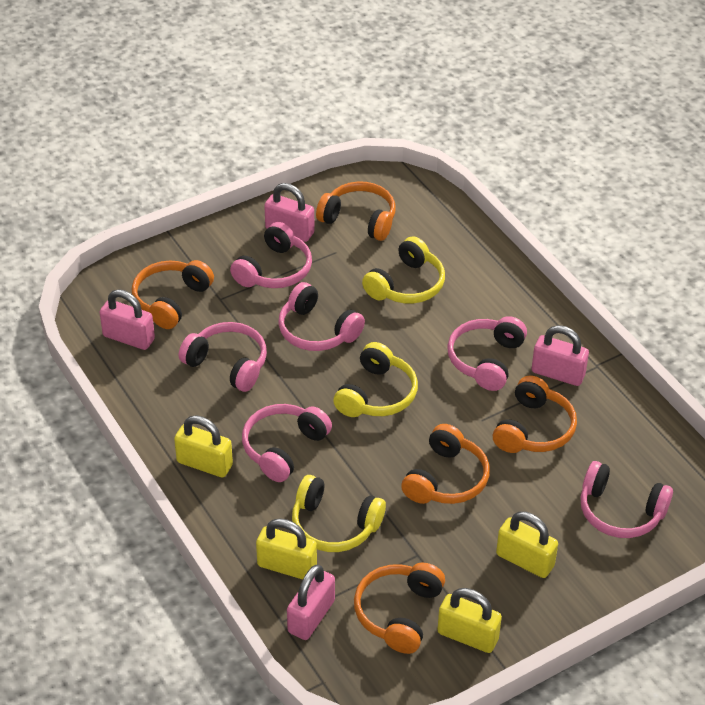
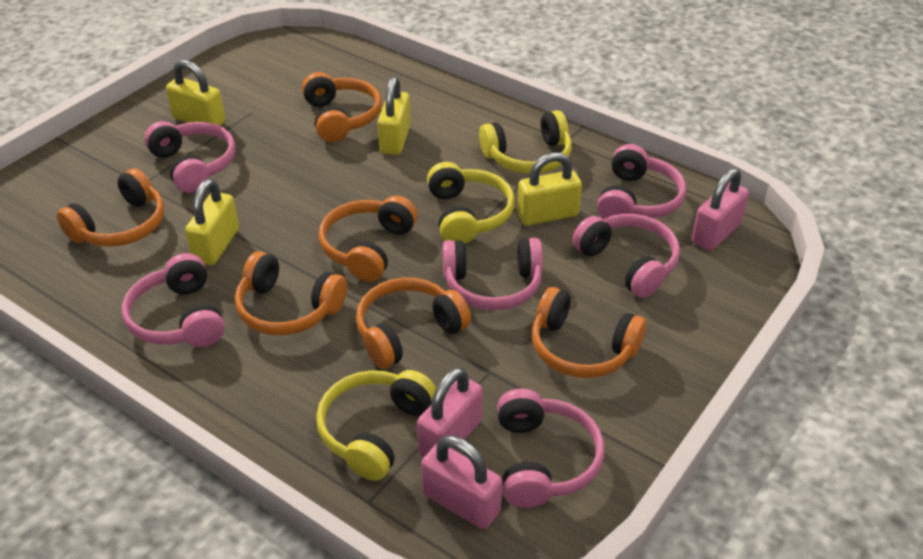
orange headphones: 5 -> 6
pink padlock: 4 -> 3

